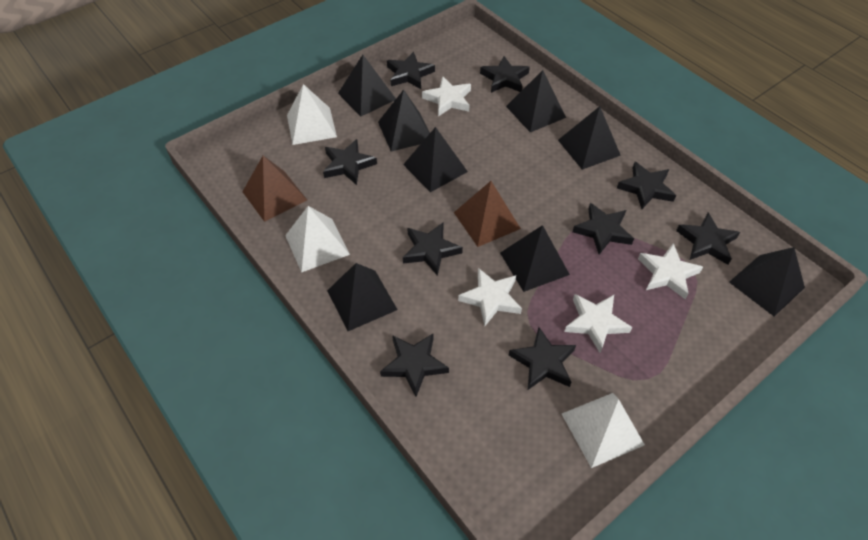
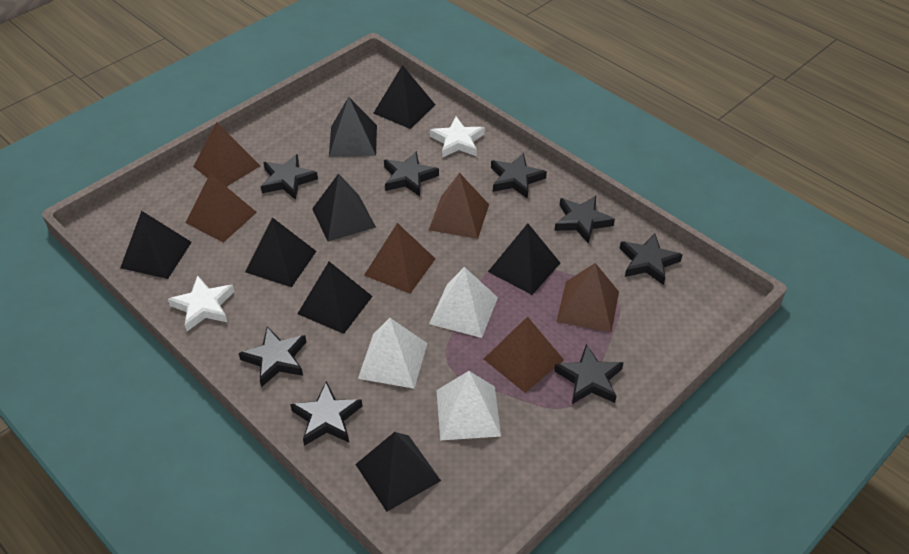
black star: 9 -> 8
brown pyramid: 2 -> 6
white star: 4 -> 2

